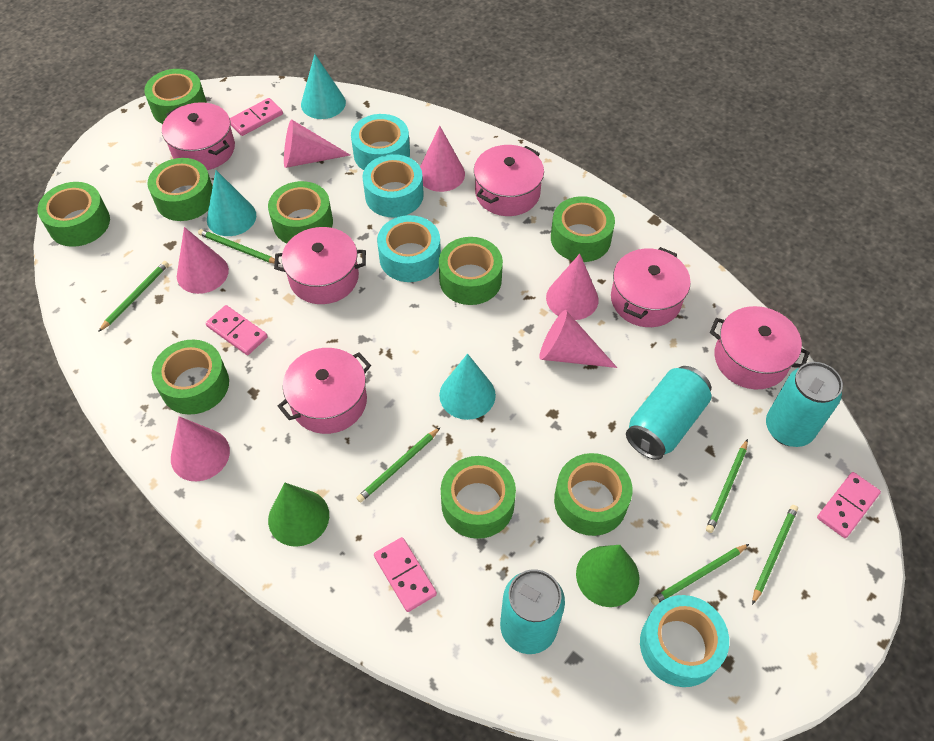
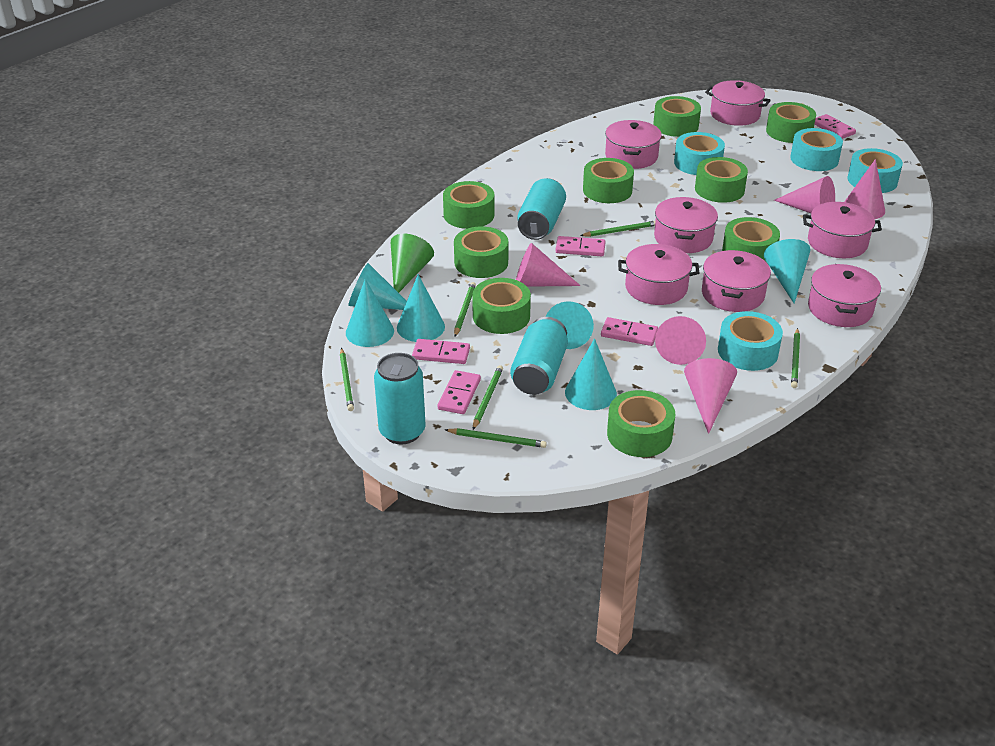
green cone: 2 -> 1
pink cone: 6 -> 5
pink domino: 4 -> 5
pink pot: 6 -> 7
turquoise cone: 3 -> 6

